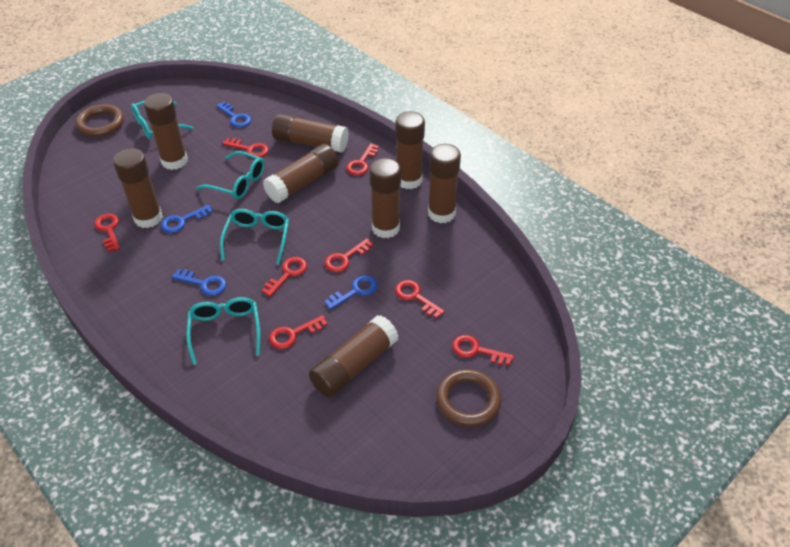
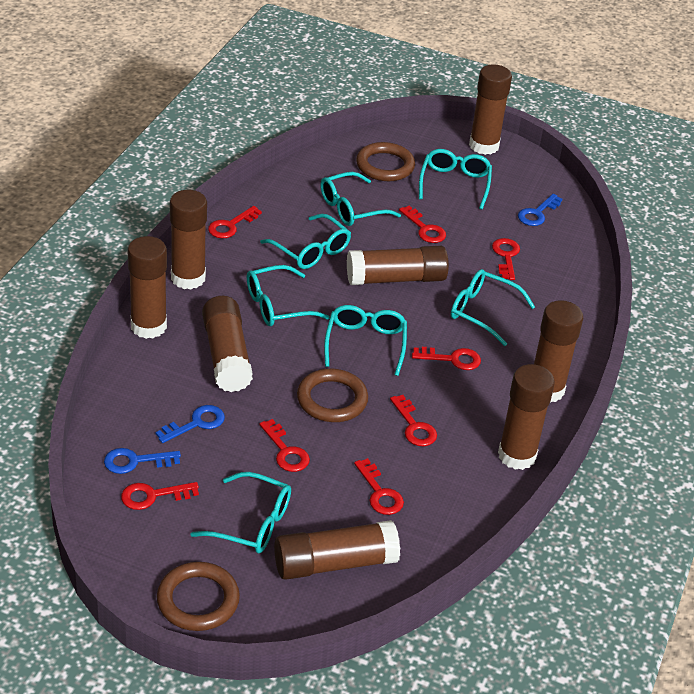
blue key: 4 -> 3
brown ring: 2 -> 3
turquoise glasses: 4 -> 7

